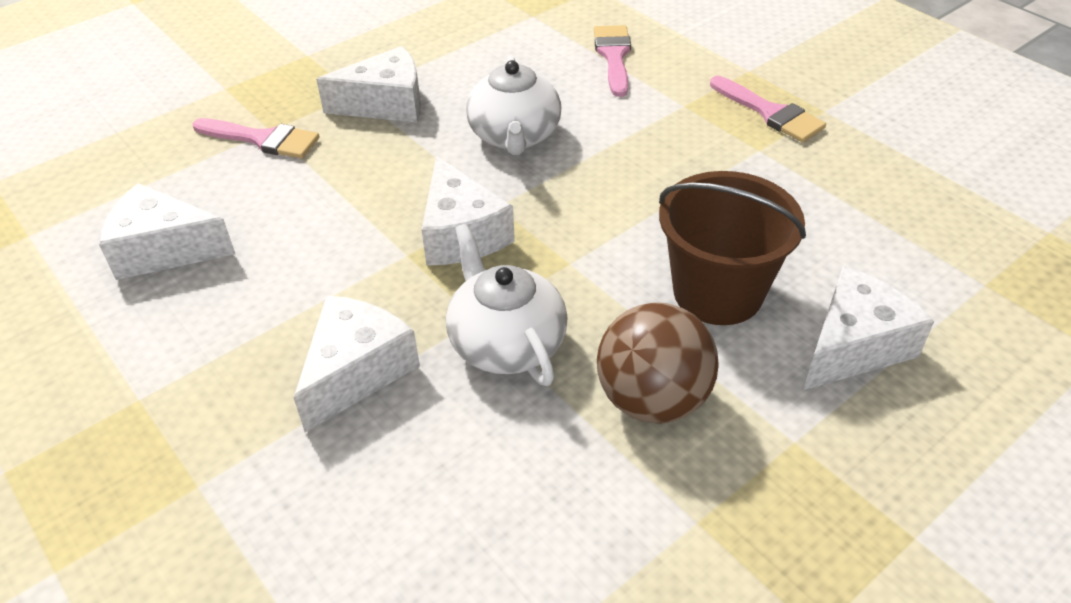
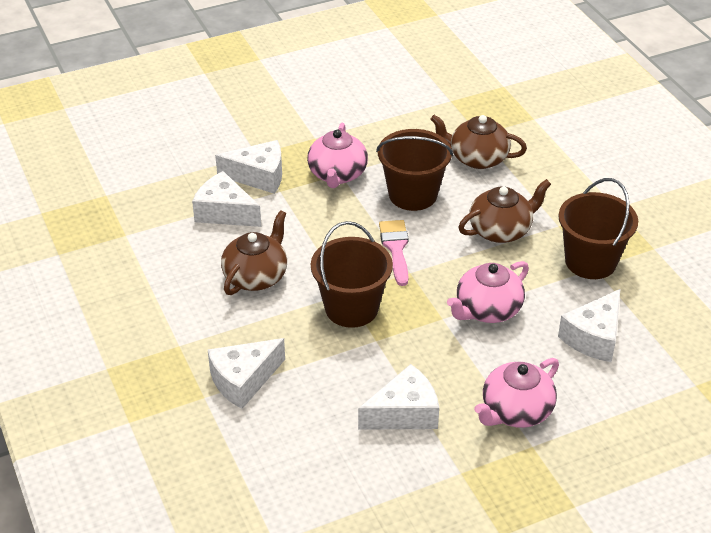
brown ball: 1 -> 0
brown bucket: 1 -> 3
brown teapot: 0 -> 3
pink brush: 3 -> 1
pink teapot: 0 -> 3
white teapot: 2 -> 0

